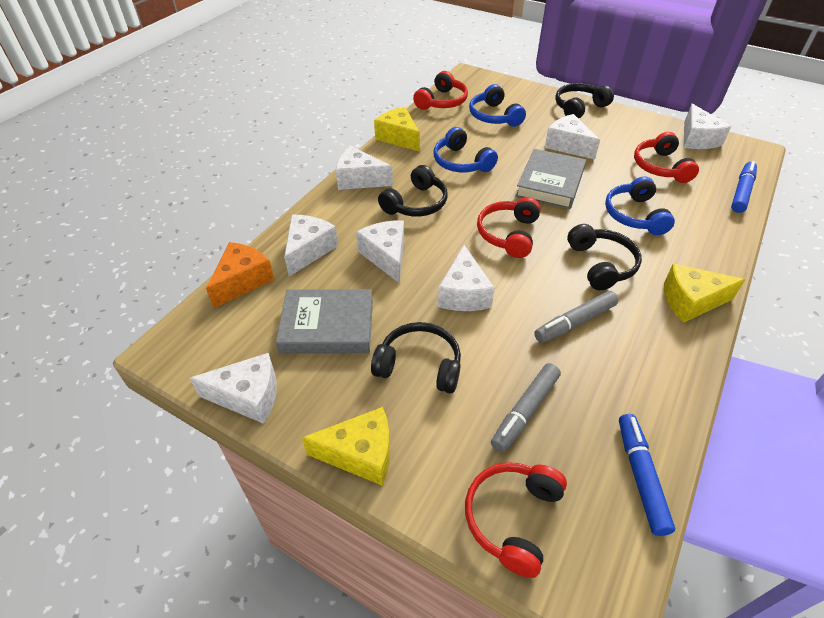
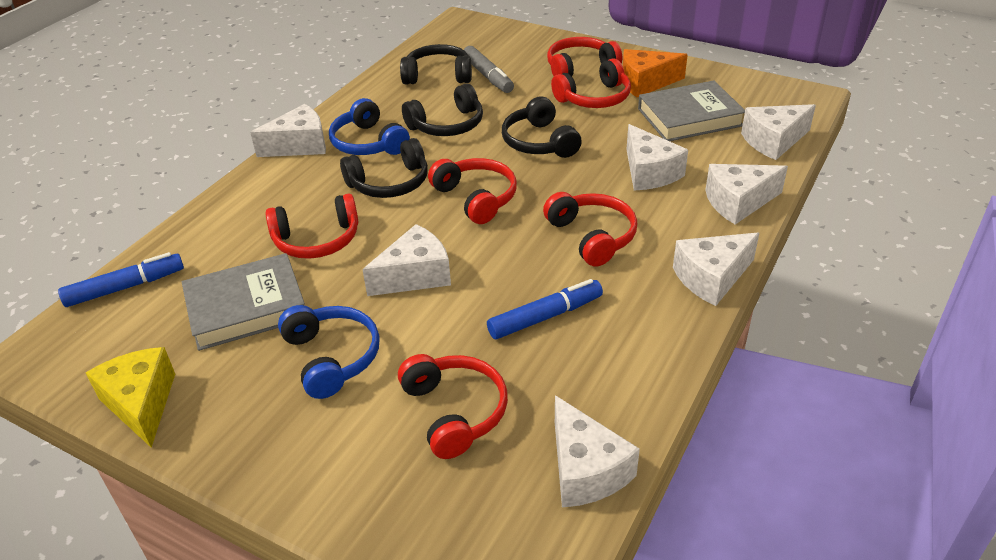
blue headphones: 3 -> 2
grey marker: 2 -> 1
red headphones: 4 -> 6
yellow cheese: 3 -> 1

